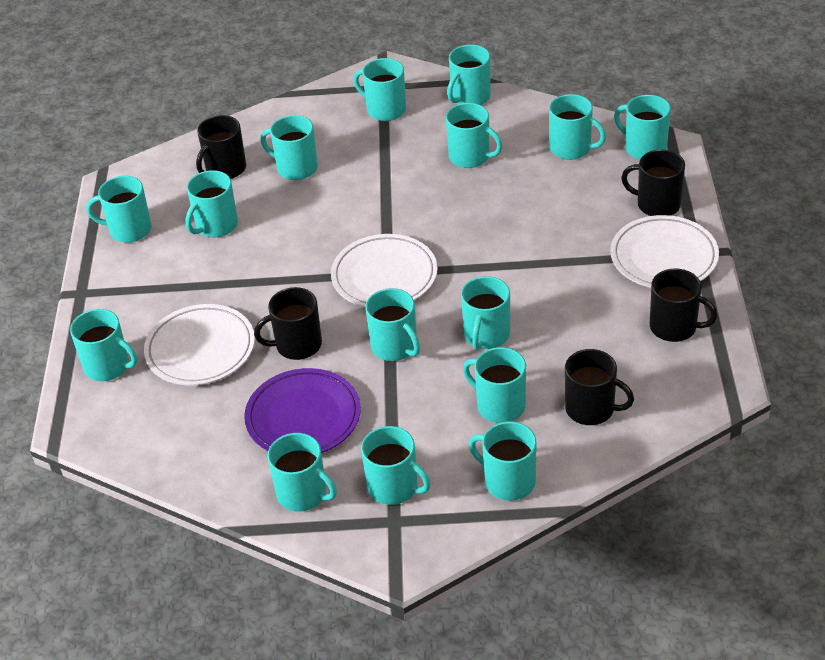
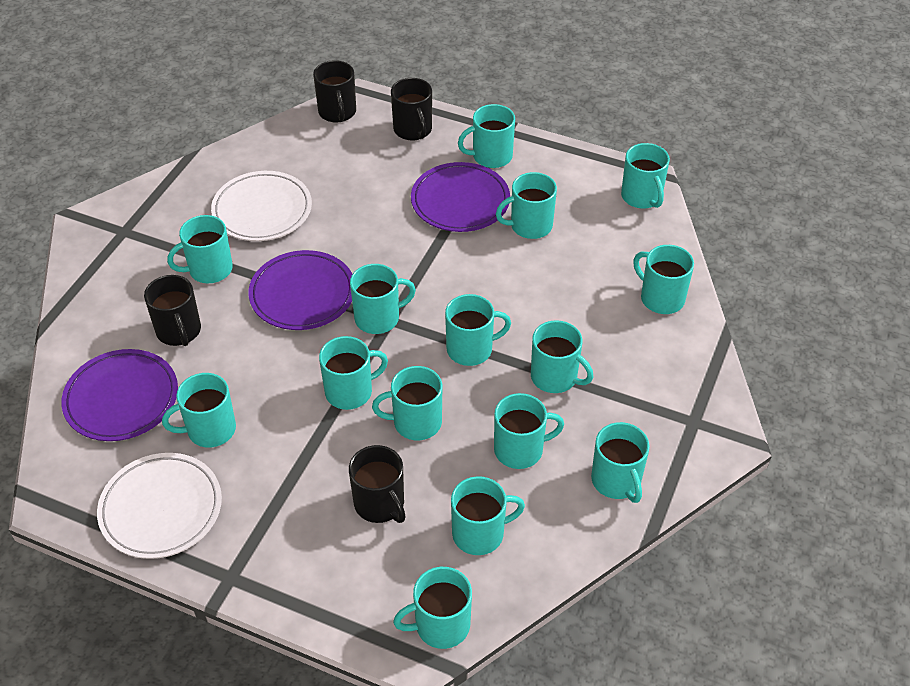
black mug: 5 -> 4
purple plate: 1 -> 3
white plate: 3 -> 2

